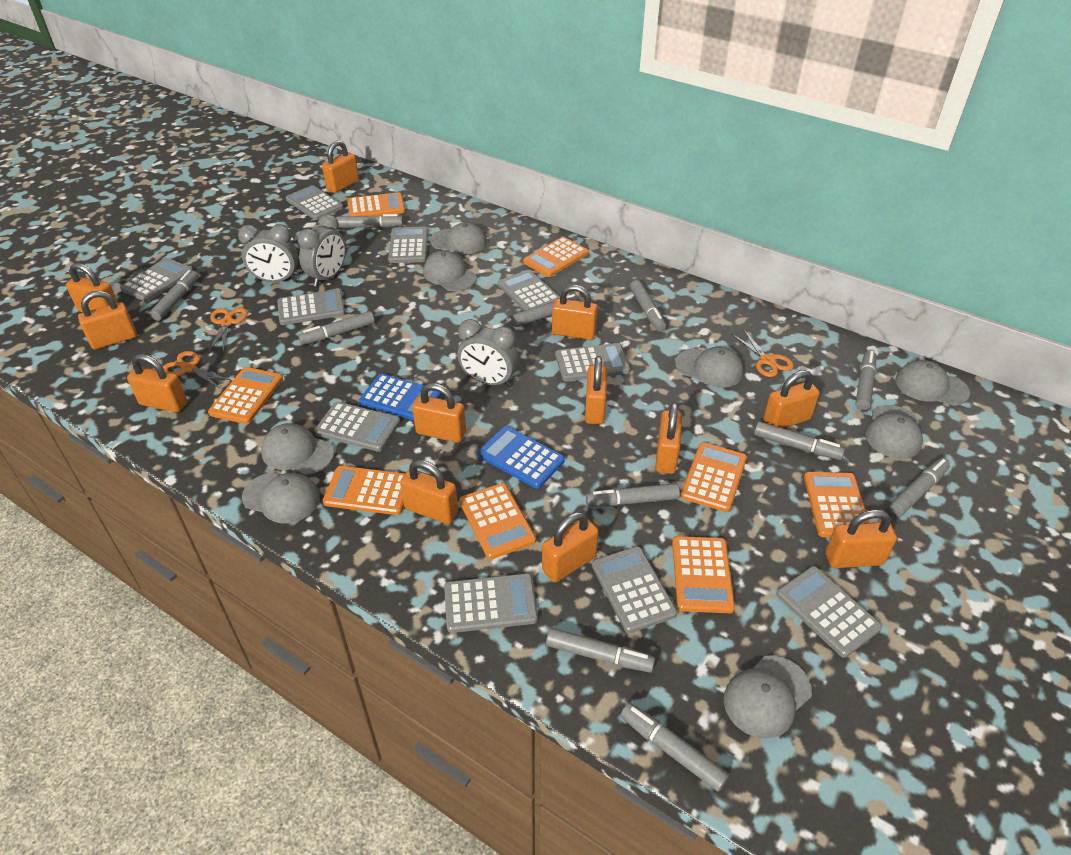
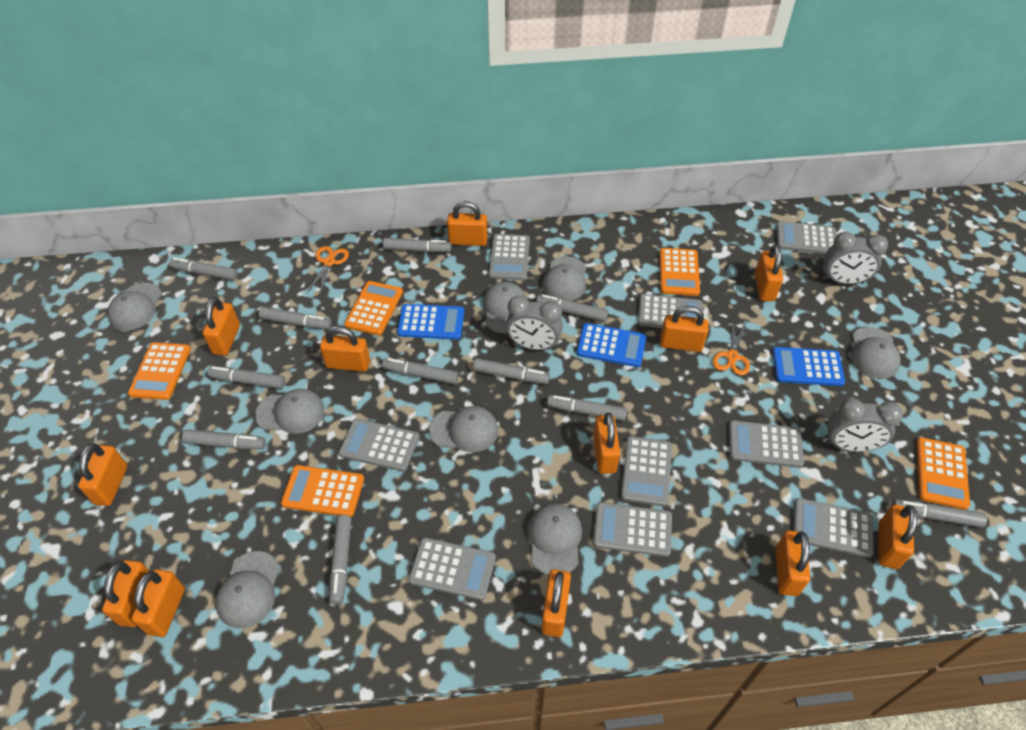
blue calculator: 2 -> 3
grey calculator: 10 -> 9
orange calculator: 8 -> 5
orange scissors: 3 -> 2

